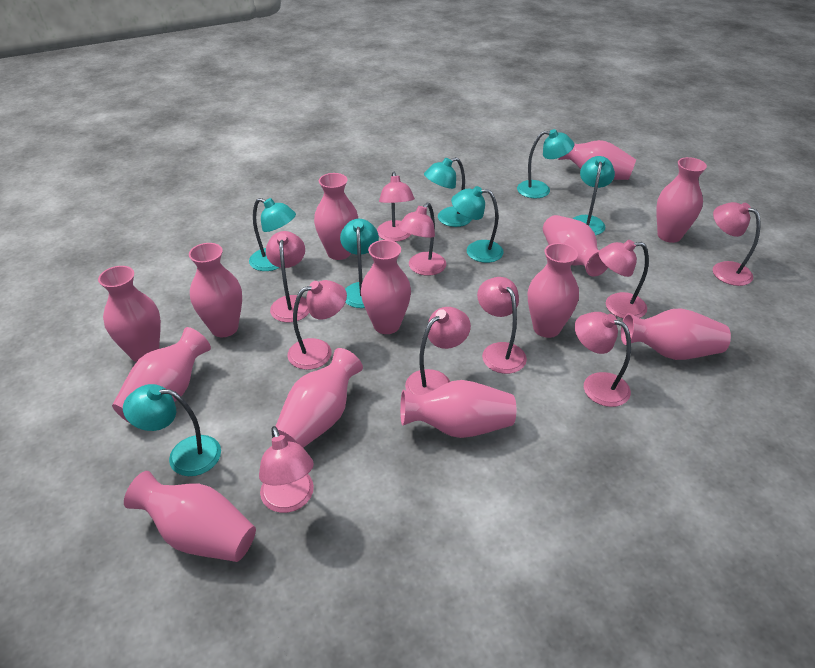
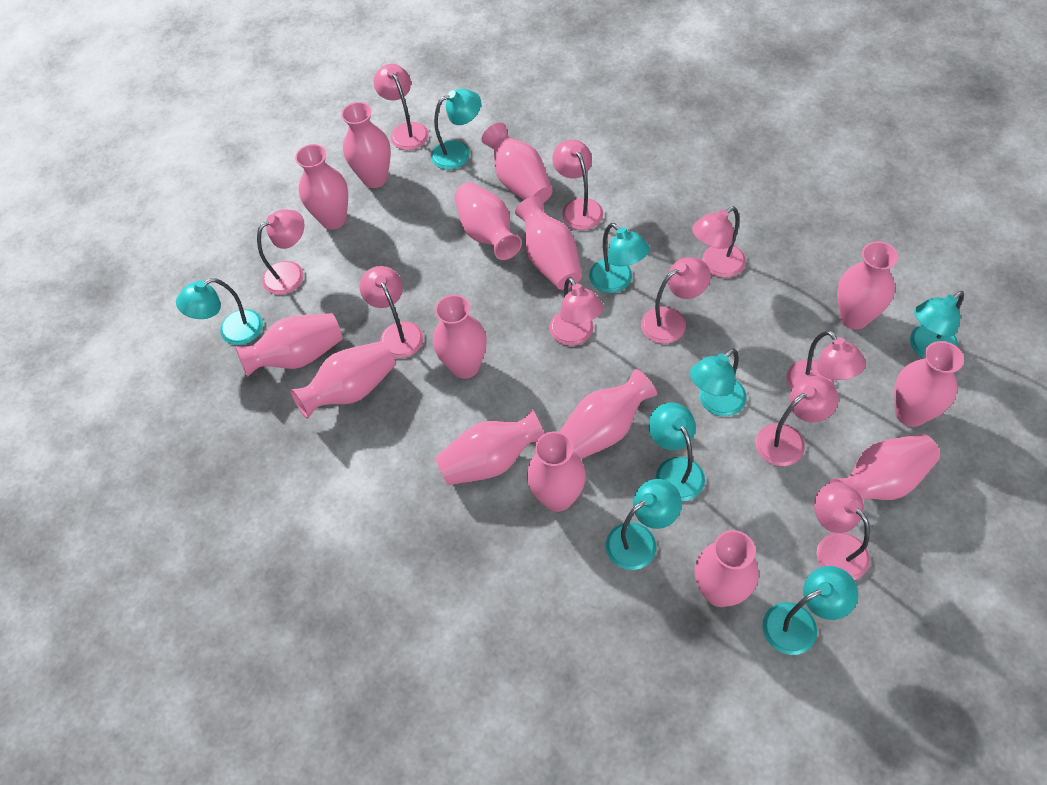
pink vase: 13 -> 15
turquoise lamp: 7 -> 8

